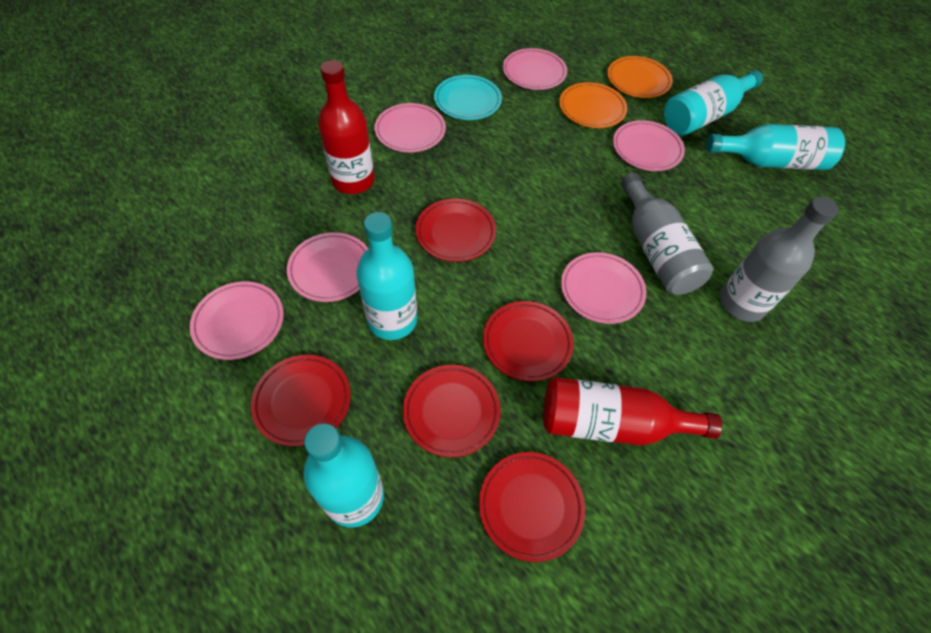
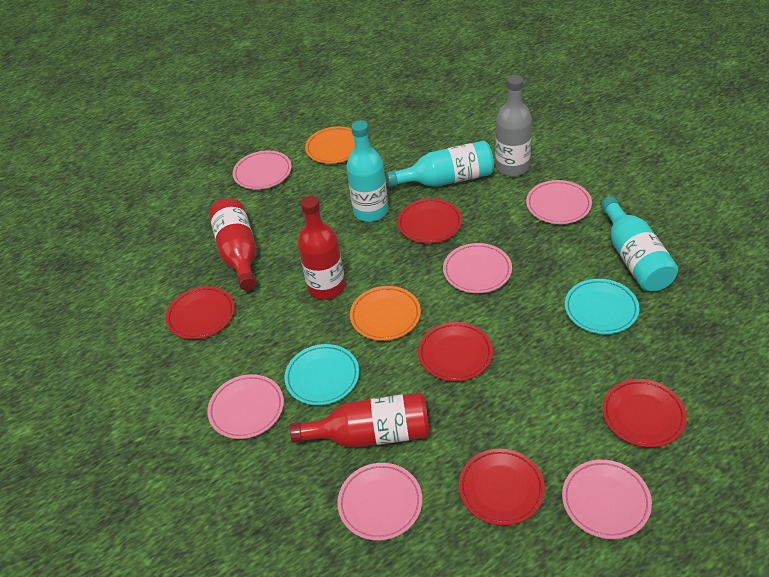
grey bottle: 2 -> 1
red bottle: 2 -> 3
turquoise bottle: 4 -> 3
turquoise plate: 1 -> 2

